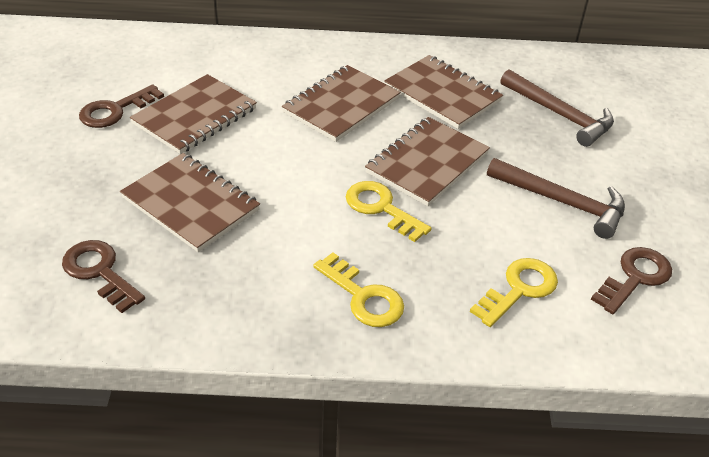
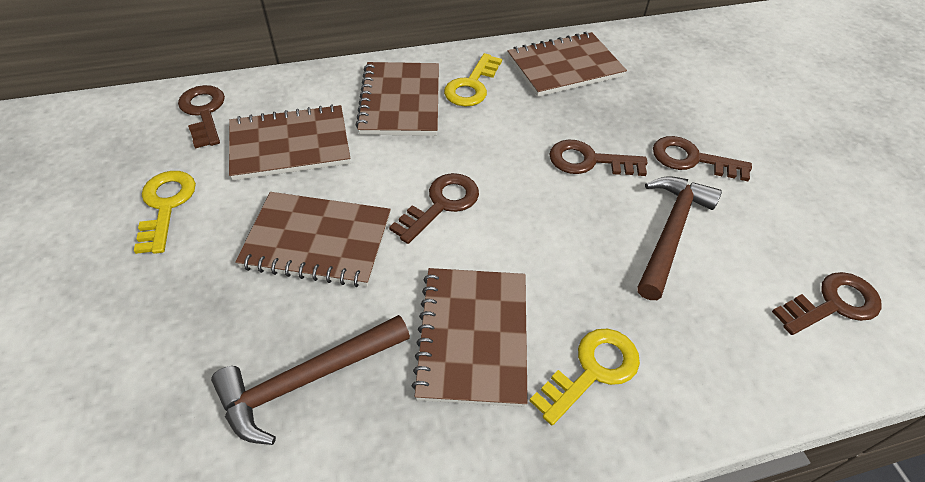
brown key: 3 -> 5

